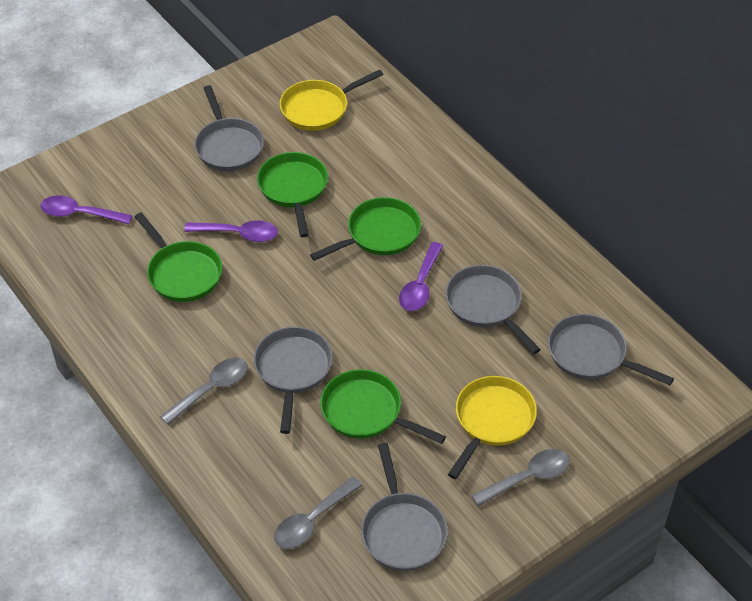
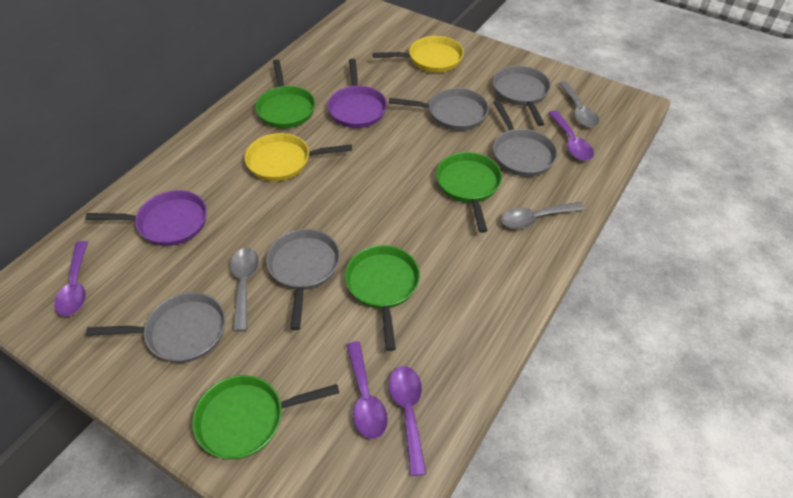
purple pan: 0 -> 2
purple spoon: 3 -> 4

